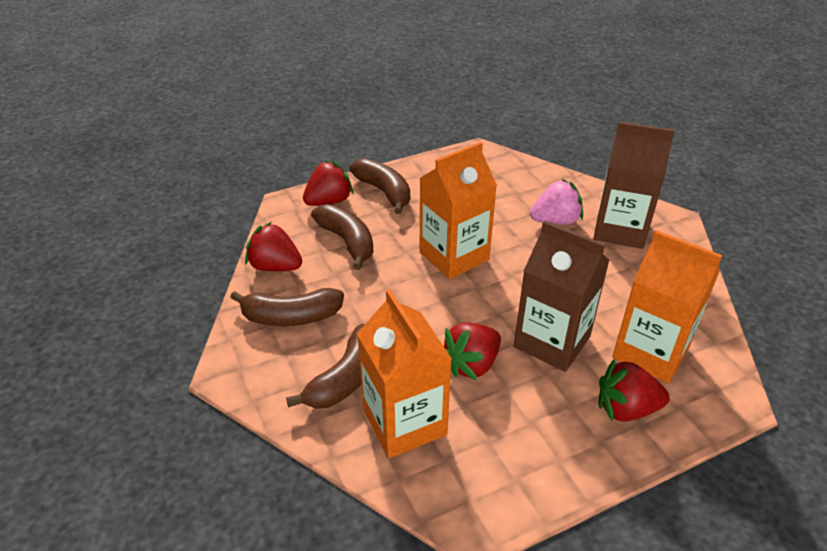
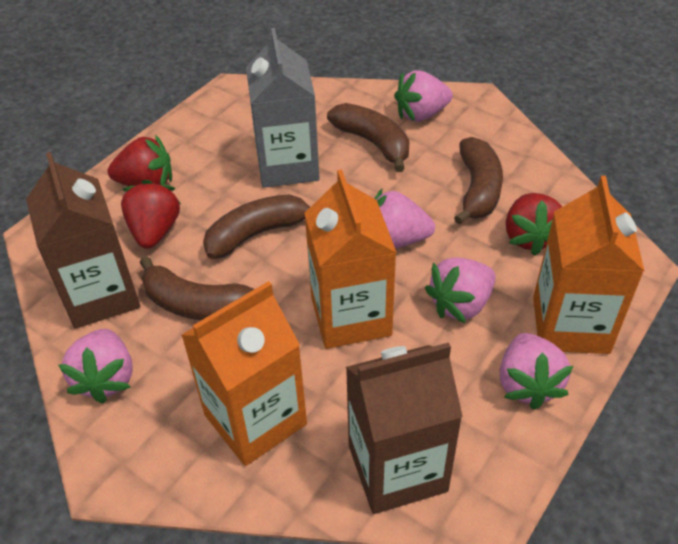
grey carton: 0 -> 1
pink strawberry: 1 -> 5
red strawberry: 4 -> 3

